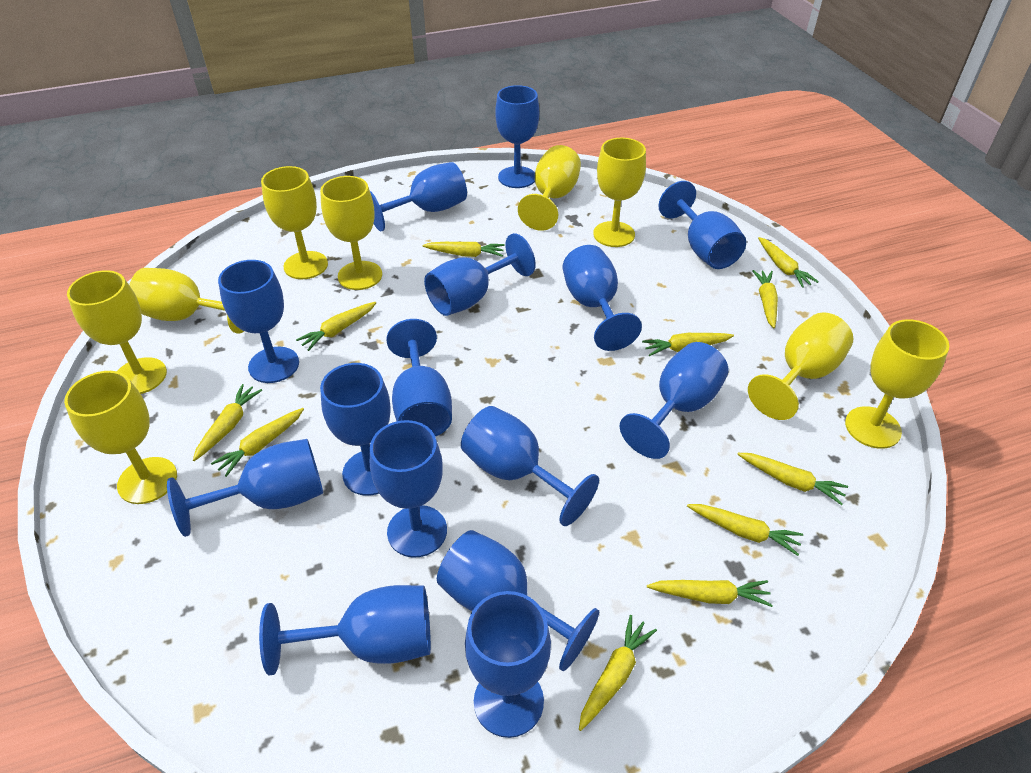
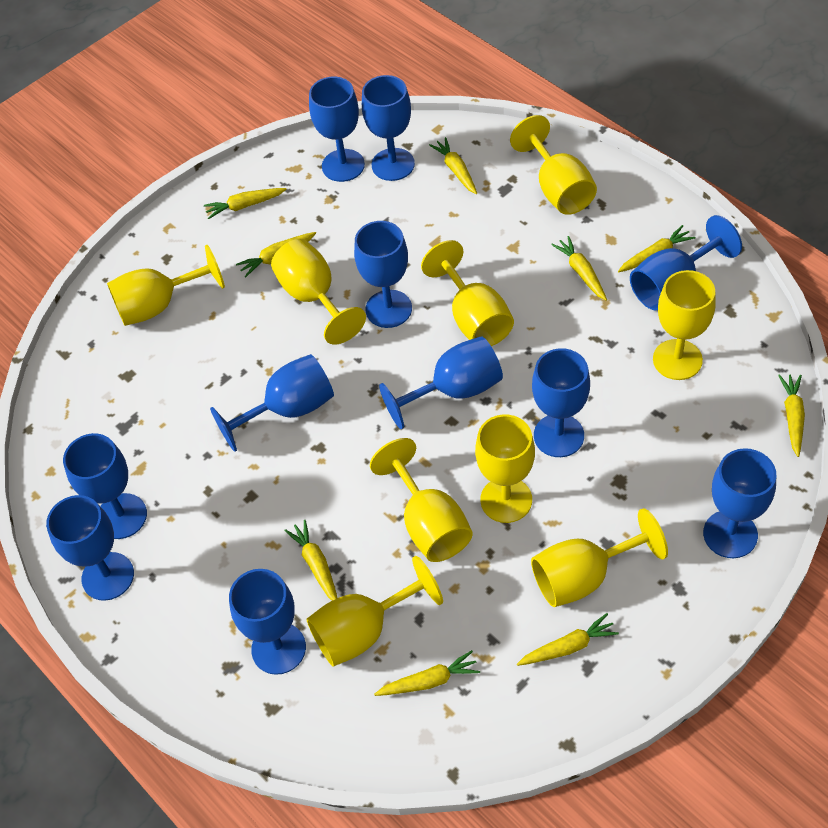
blue goblet: 15 -> 11
yellow carrot: 11 -> 9

